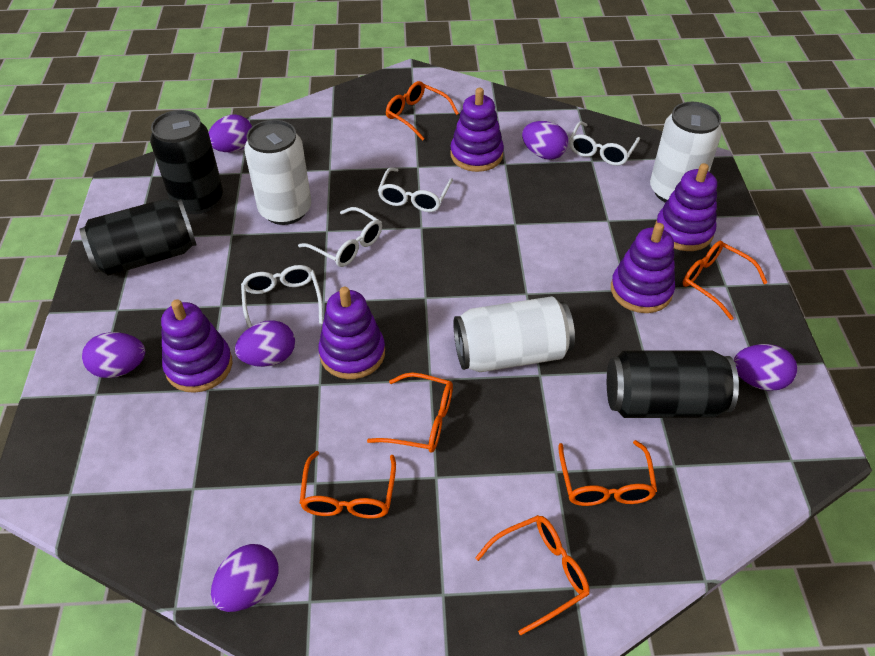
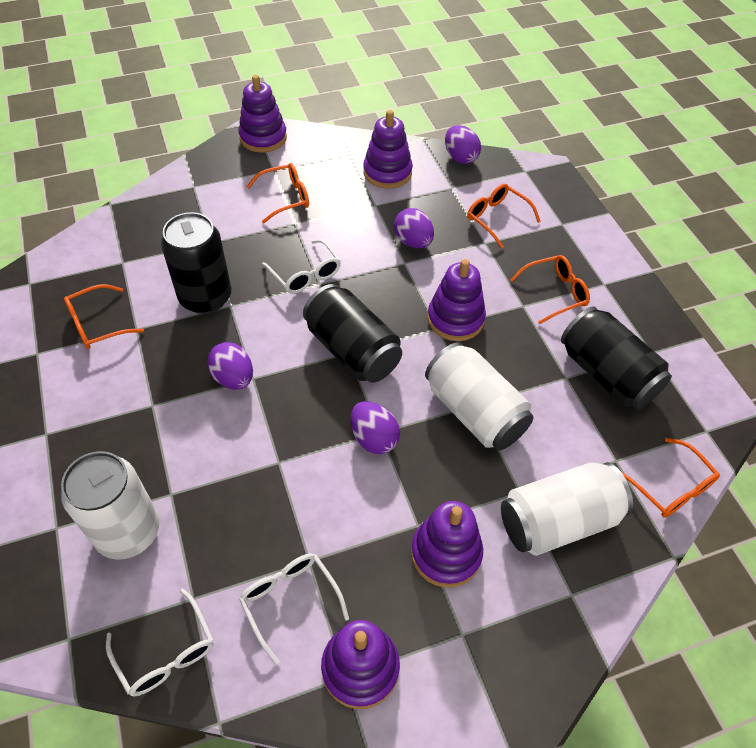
orange glasses: 6 -> 5
purple egg: 6 -> 4
white glasses: 4 -> 3

